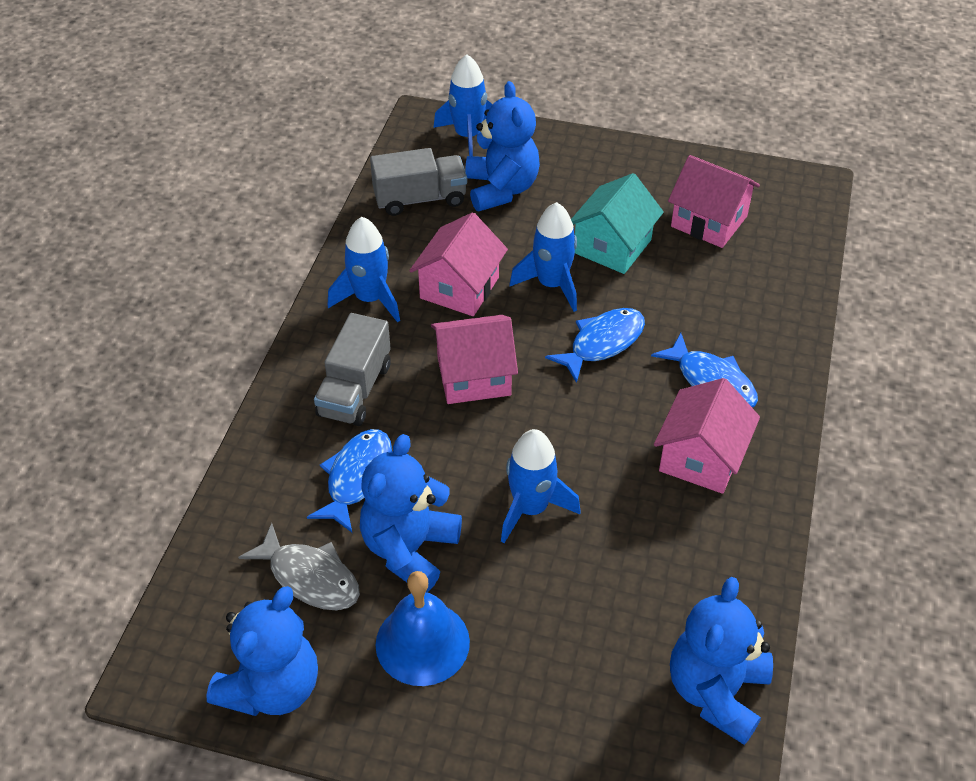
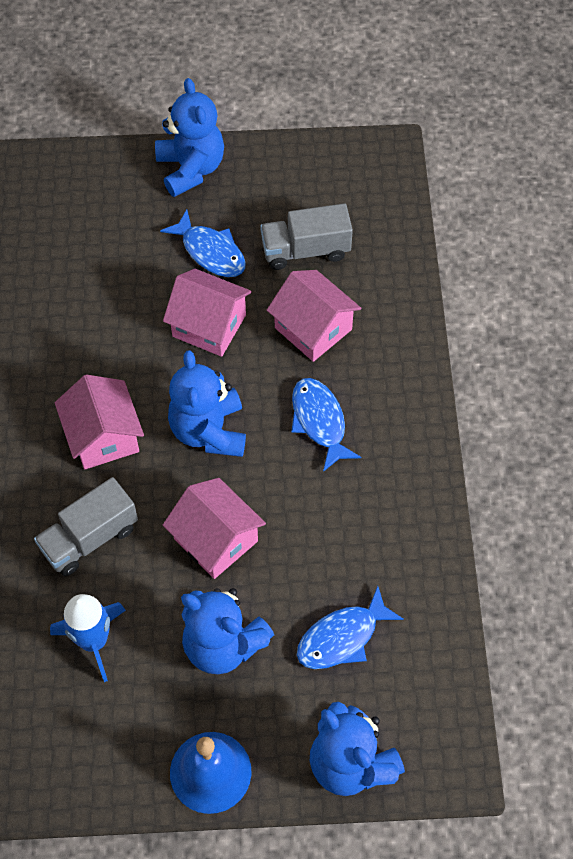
blue rocket: 4 -> 1
grey fish: 1 -> 0
turquoise house: 1 -> 0

